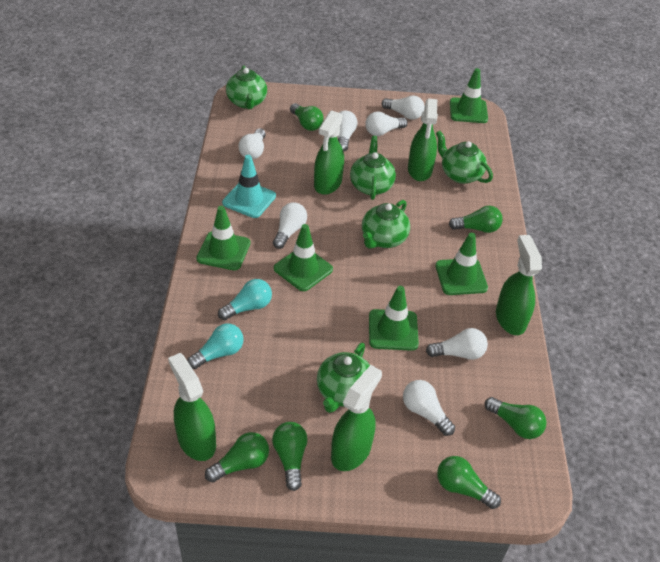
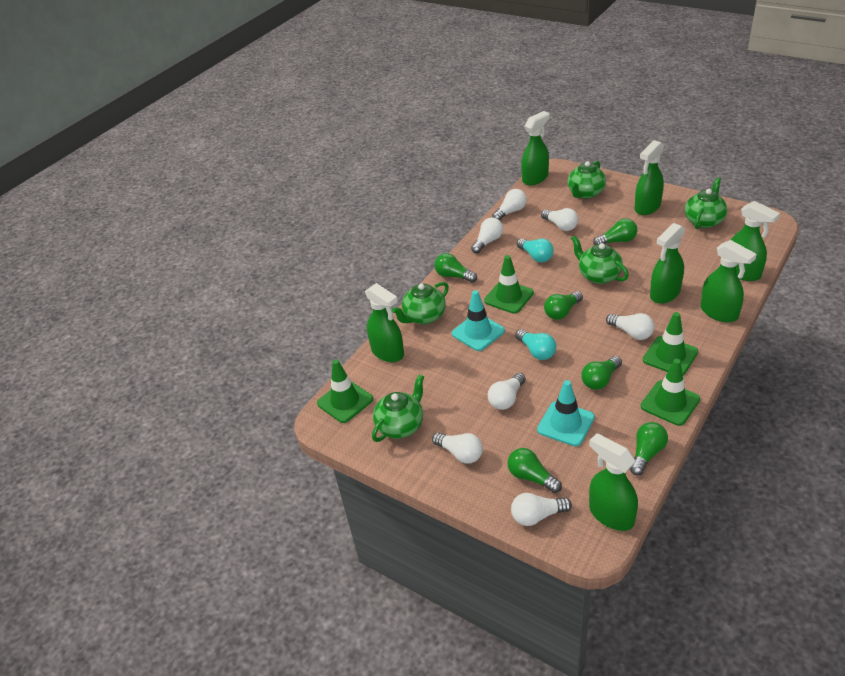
green spray bottle: 5 -> 7
green traffic cone: 5 -> 4
turquoise traffic cone: 1 -> 2

